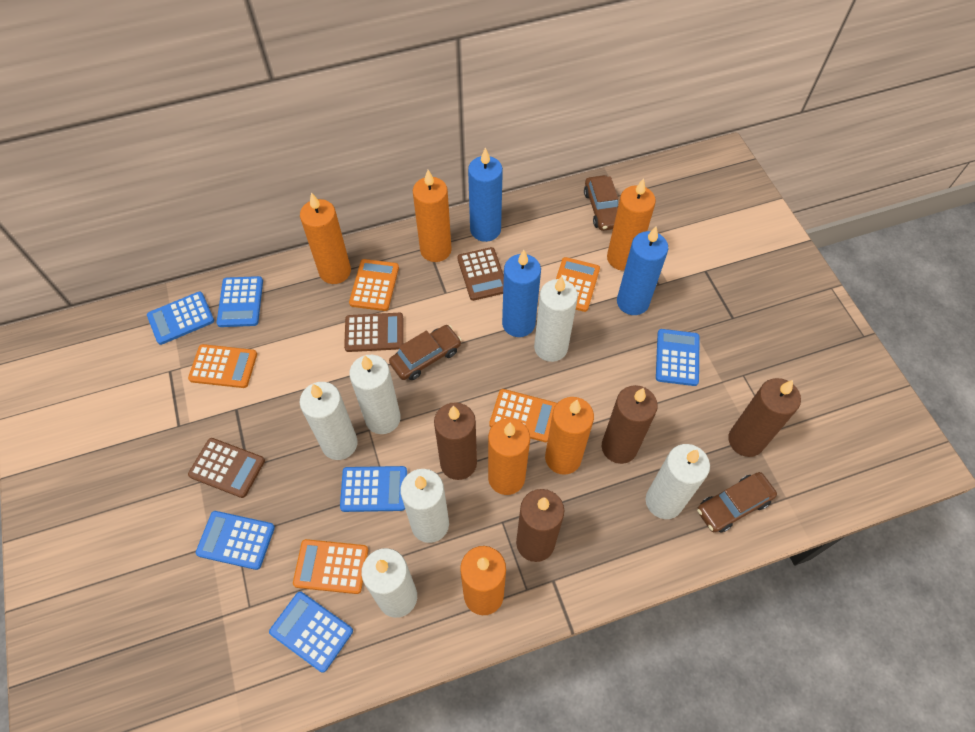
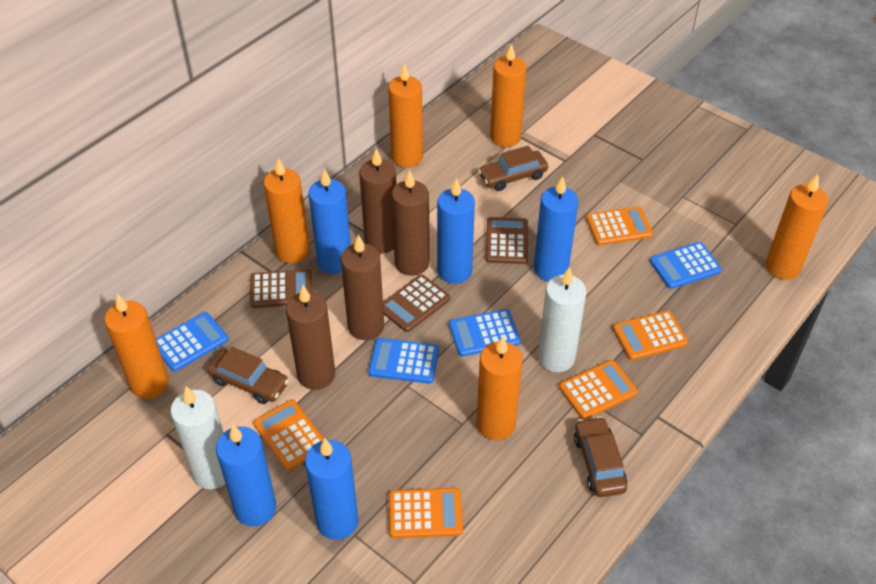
blue calculator: 6 -> 4
blue candle: 3 -> 5
white candle: 6 -> 2

